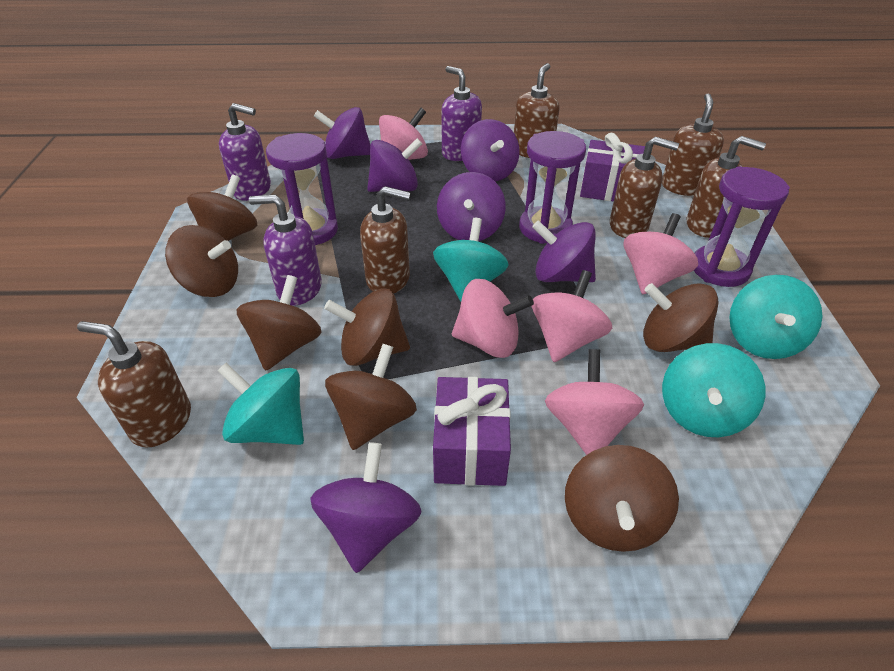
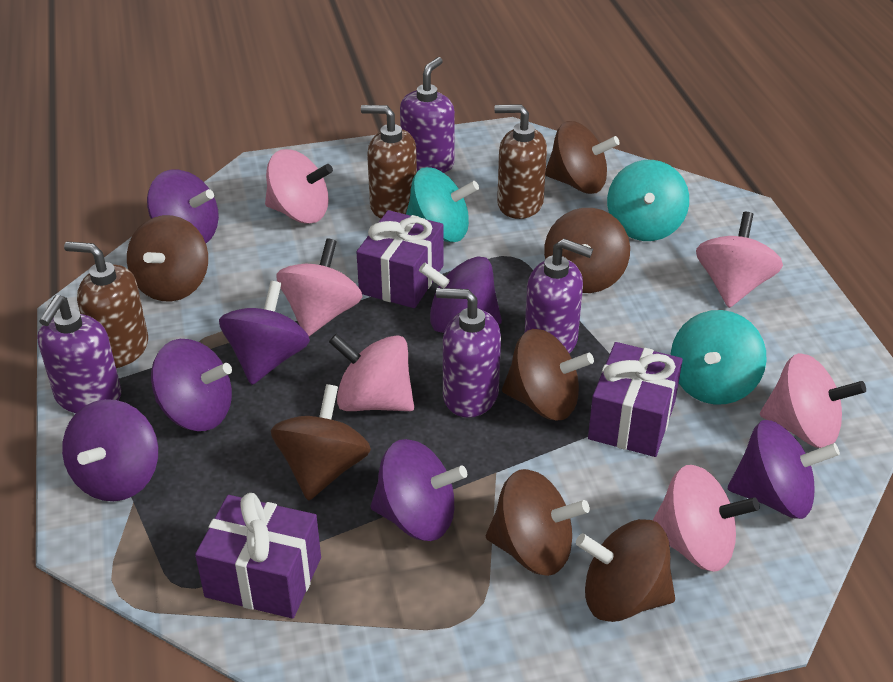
brown soap dispenser: 6 -> 3
pink spinning top: 5 -> 6
purple gift: 2 -> 3
purple hourglass: 3 -> 0
purple soap dispenser: 3 -> 4
purple spinning top: 6 -> 7
turquoise spinning top: 4 -> 3

